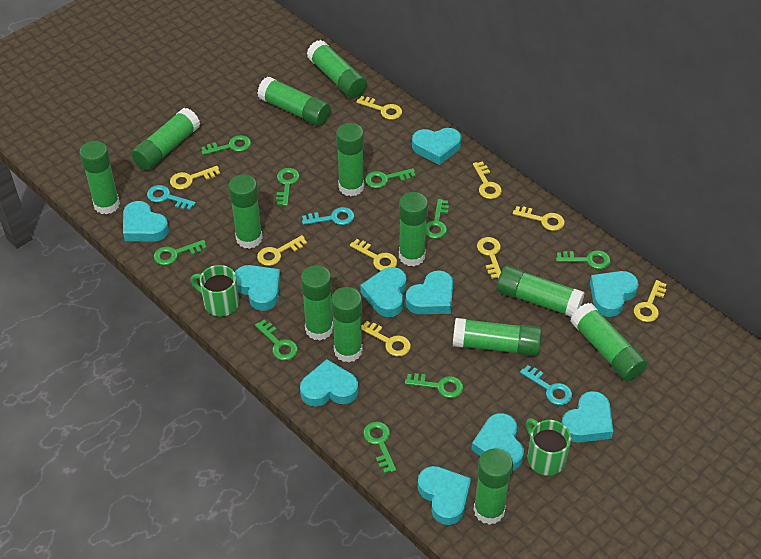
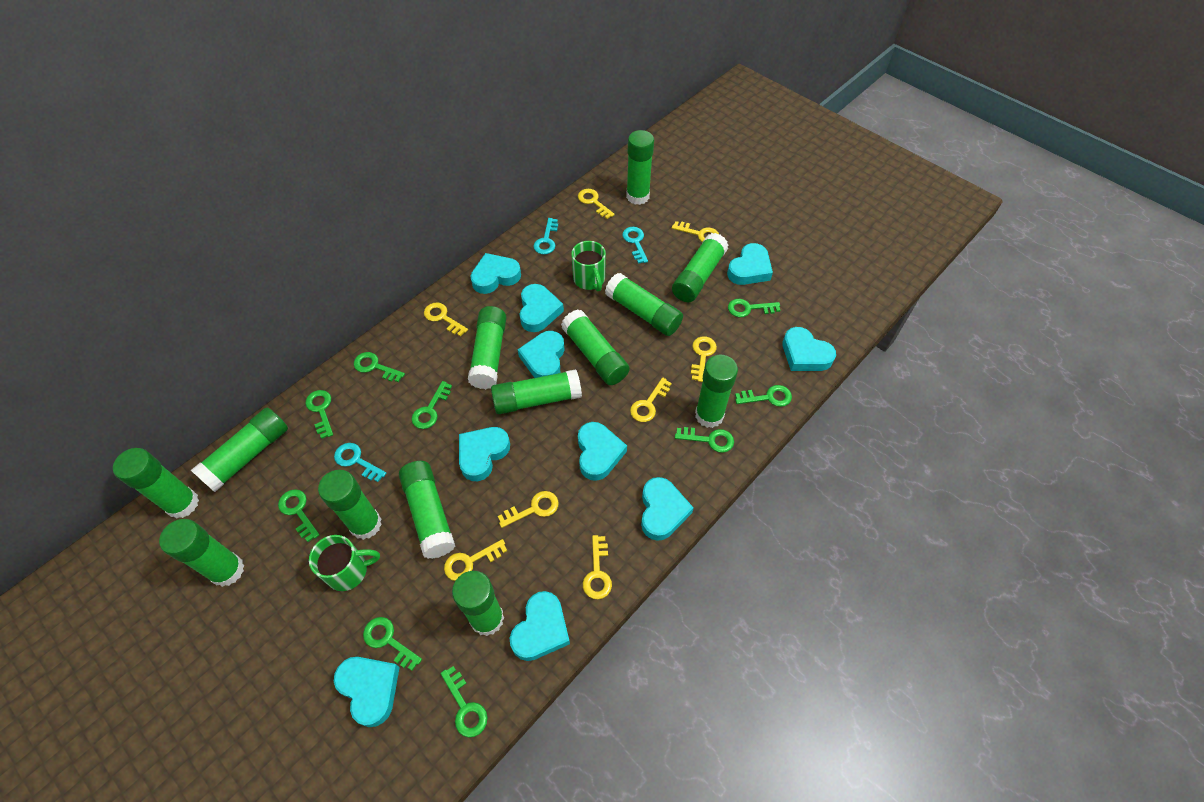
yellow key: 9 -> 8

